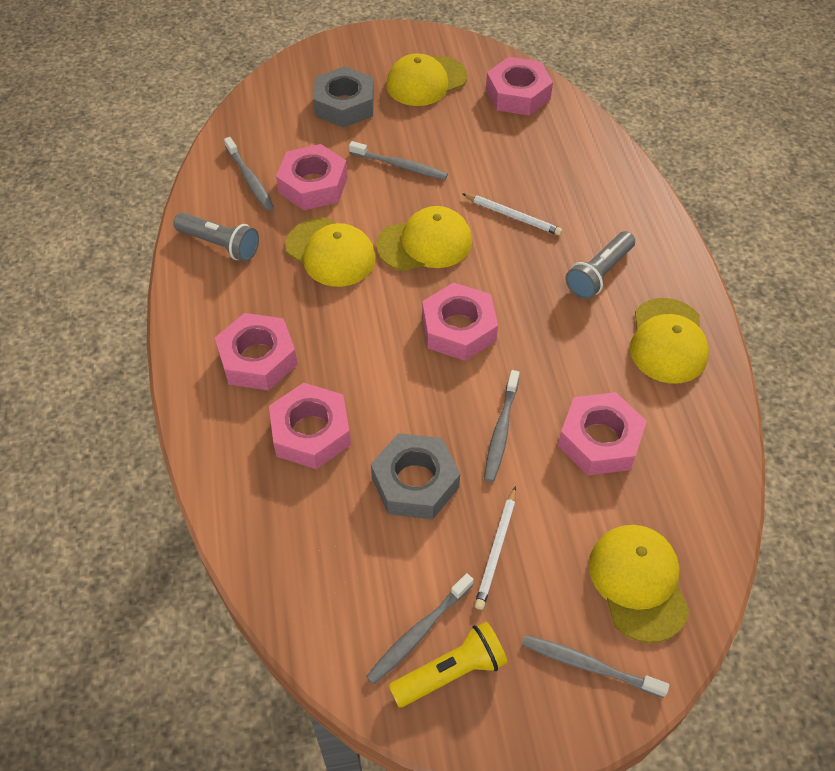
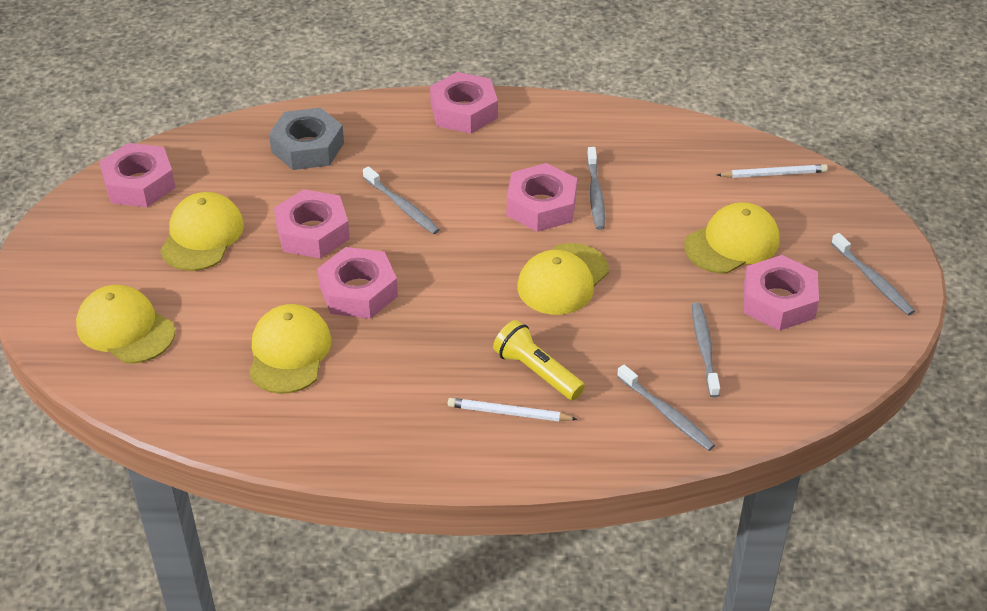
grey flashlight: 2 -> 0
grey nut: 2 -> 1

